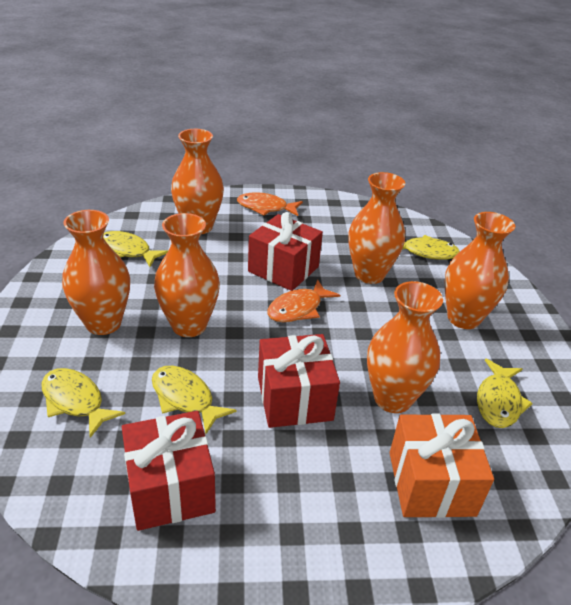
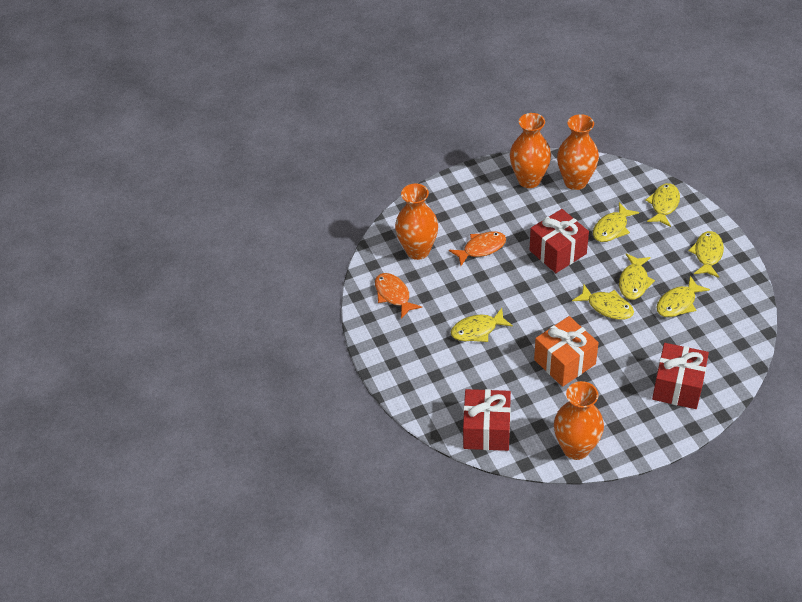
orange vase: 6 -> 4
yellow fish: 5 -> 7

